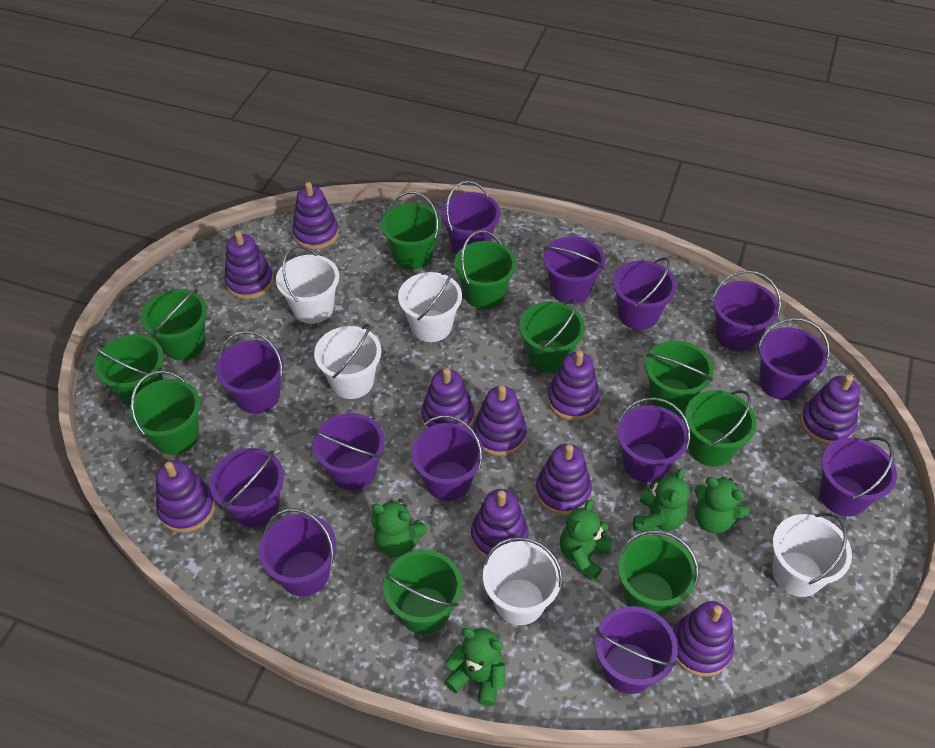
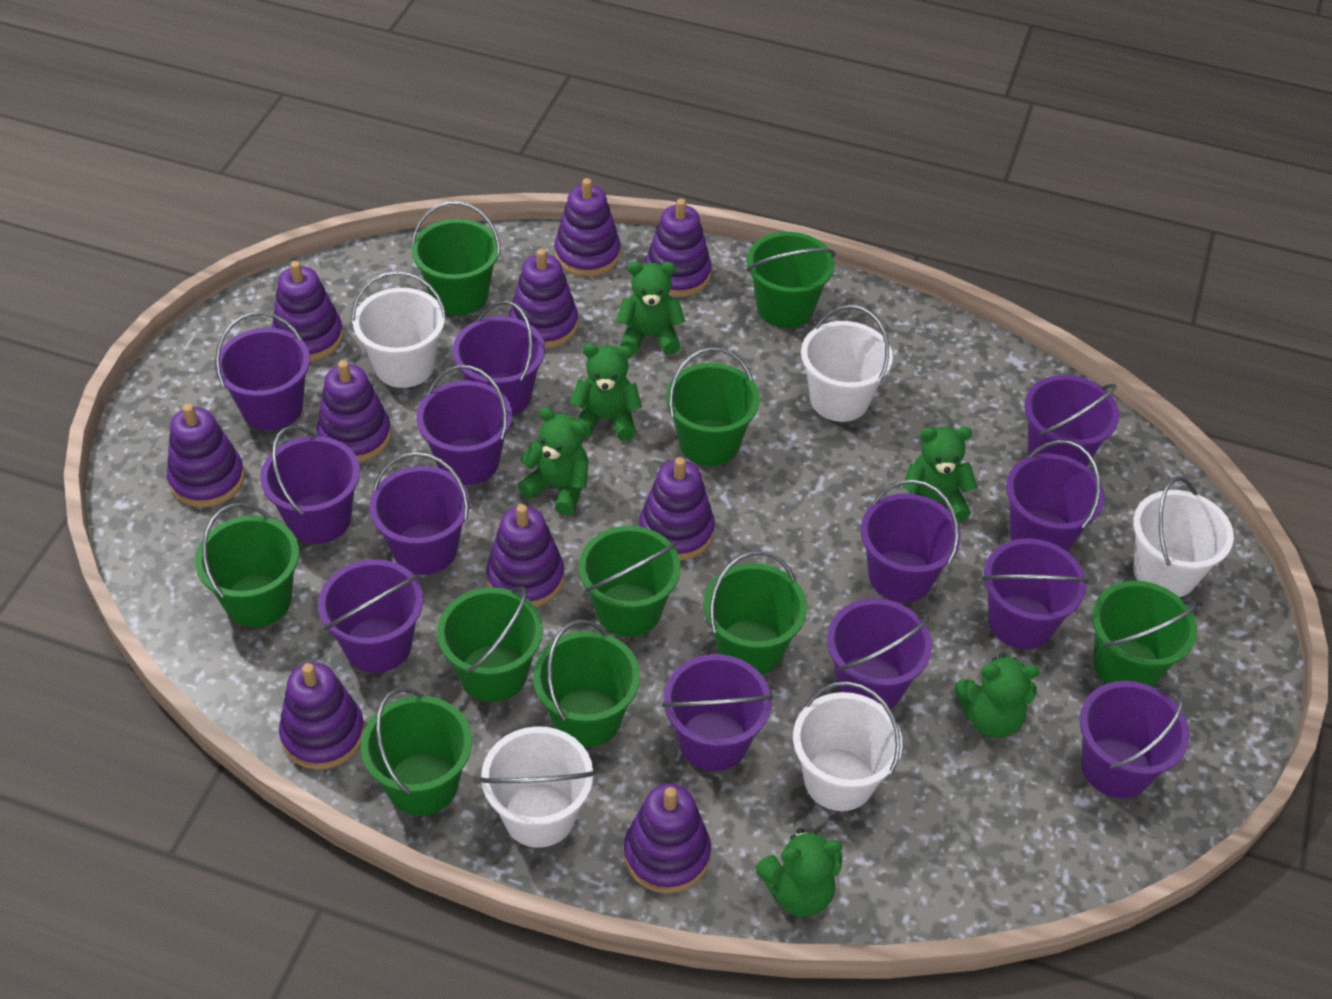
green teddy bear: 5 -> 6

